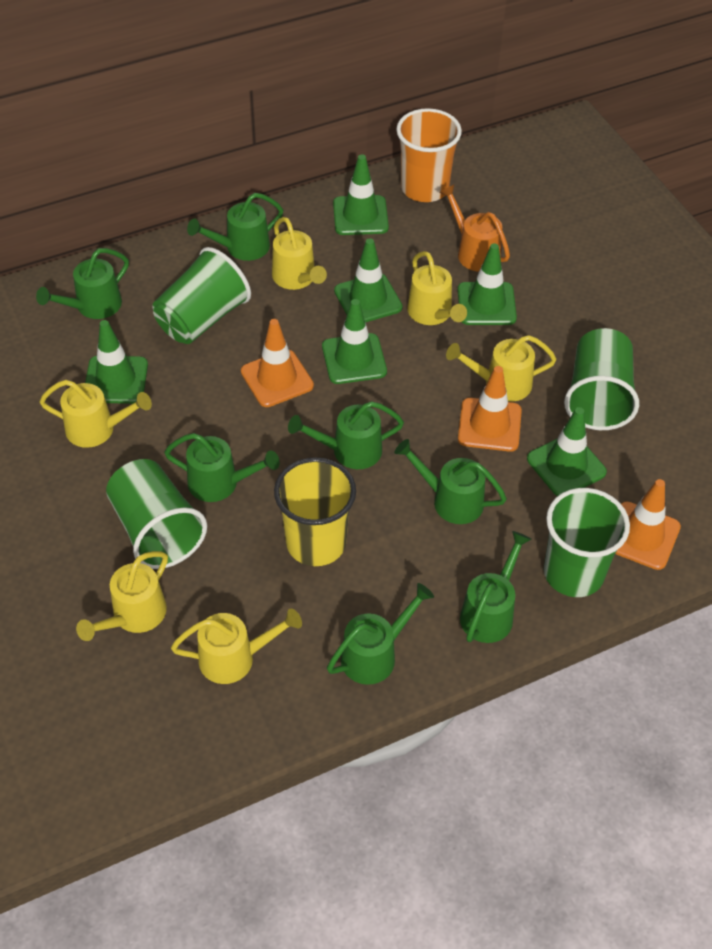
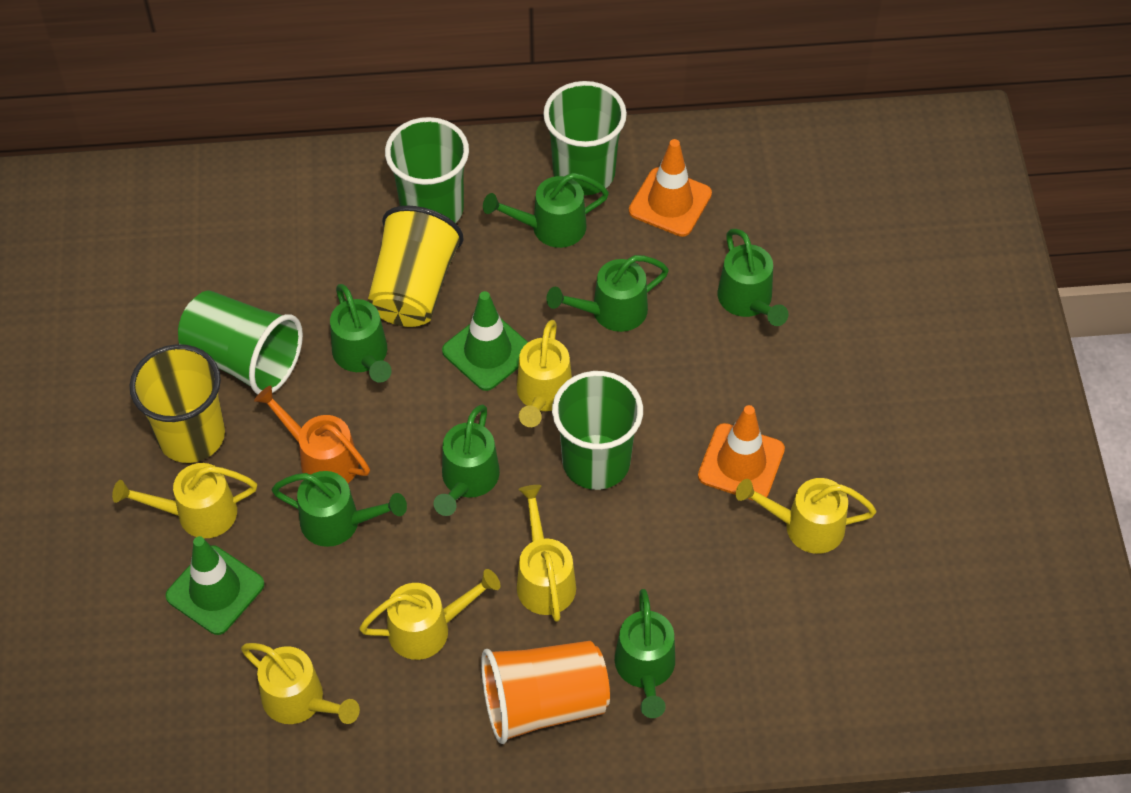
green traffic cone: 6 -> 2
orange traffic cone: 3 -> 2
yellow cup: 1 -> 2

